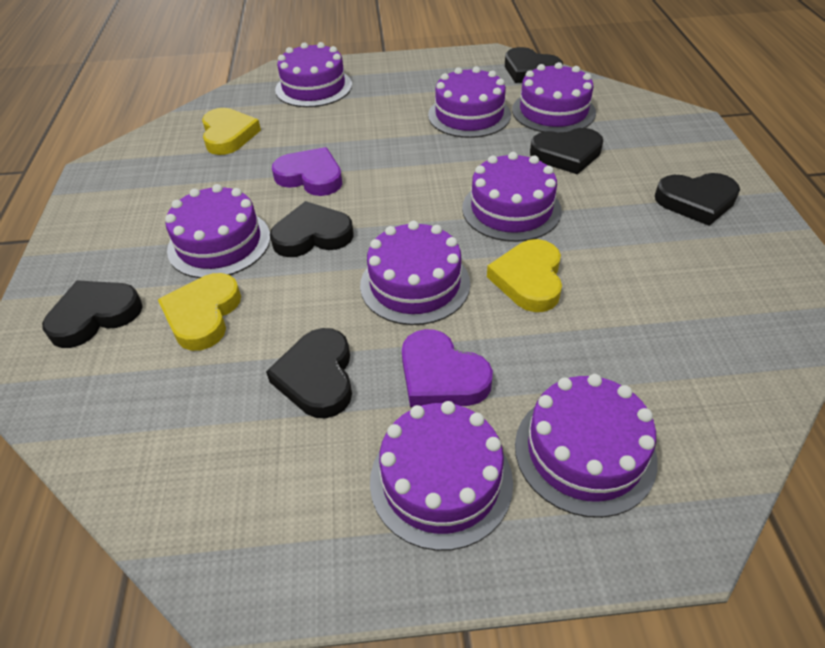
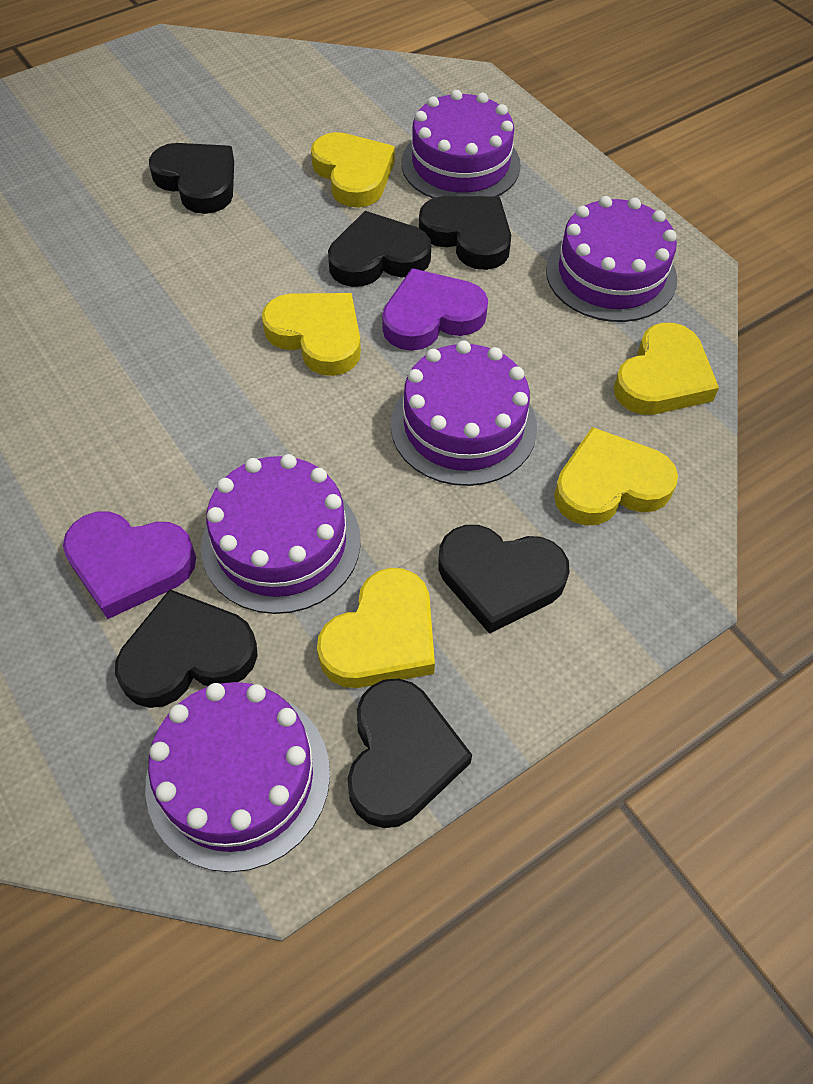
purple cake: 8 -> 5
yellow heart: 3 -> 5

